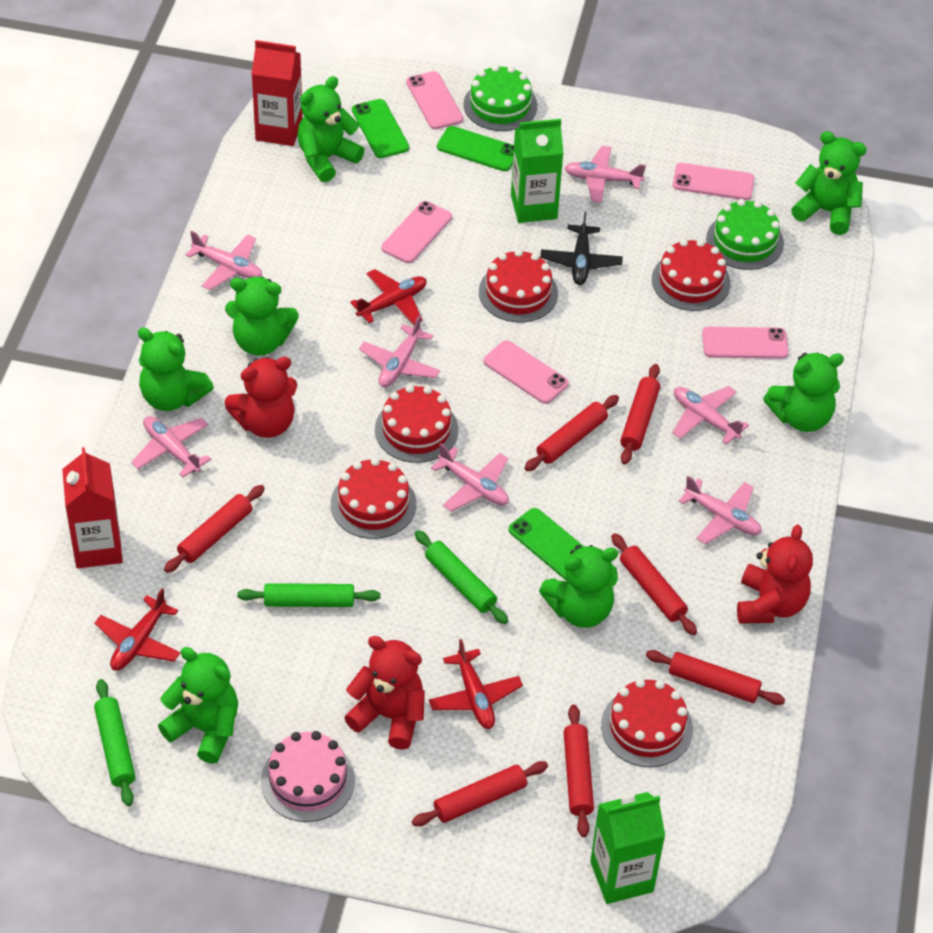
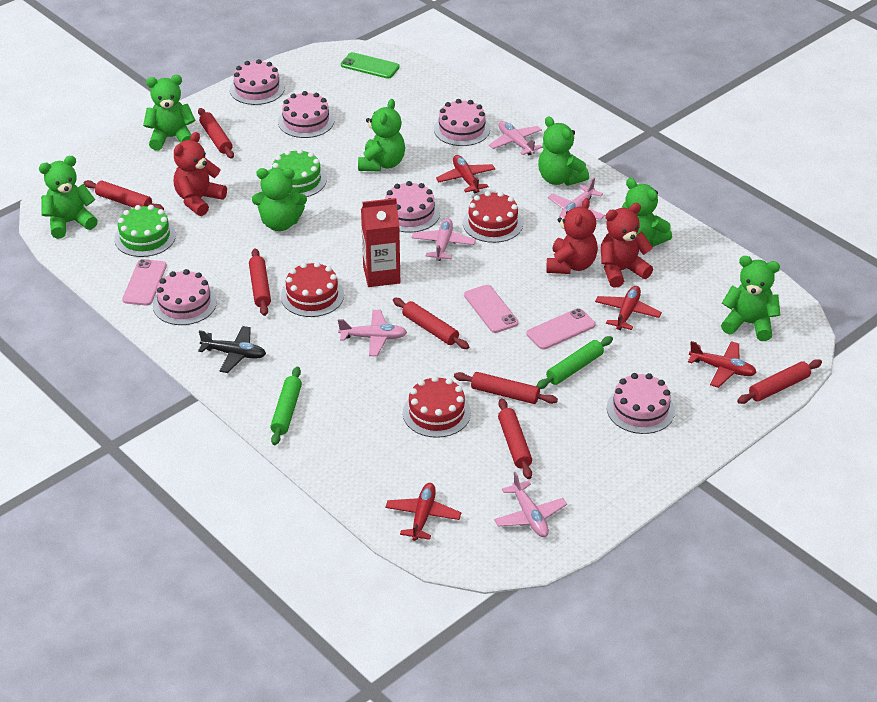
green carton: 2 -> 0
green phone: 3 -> 1
green rolling pin: 3 -> 2
pink cake: 1 -> 6
pink phone: 5 -> 3
pink plane: 7 -> 5
red cake: 5 -> 3
red carton: 2 -> 1
red plane: 3 -> 4

